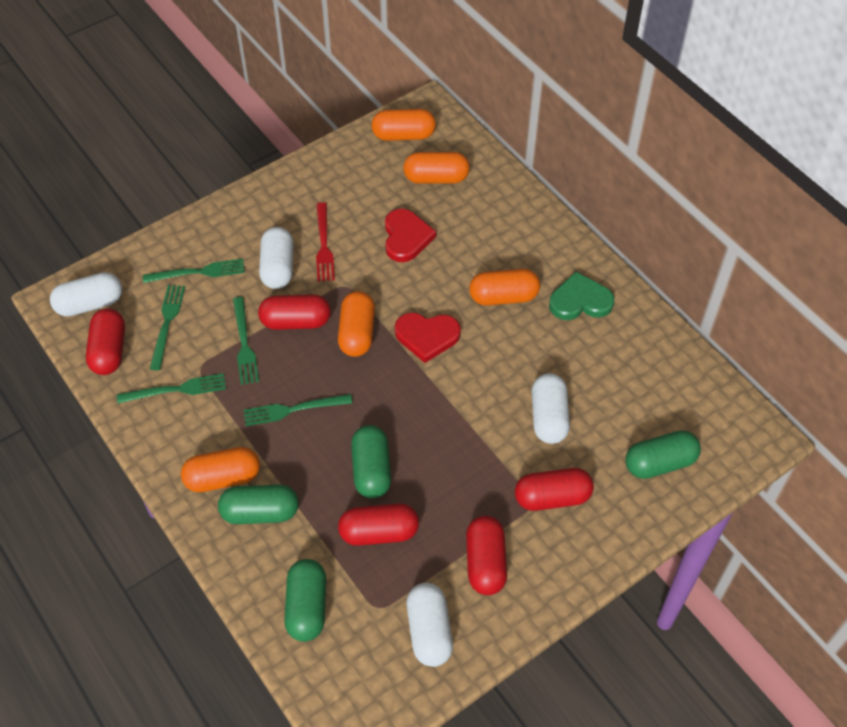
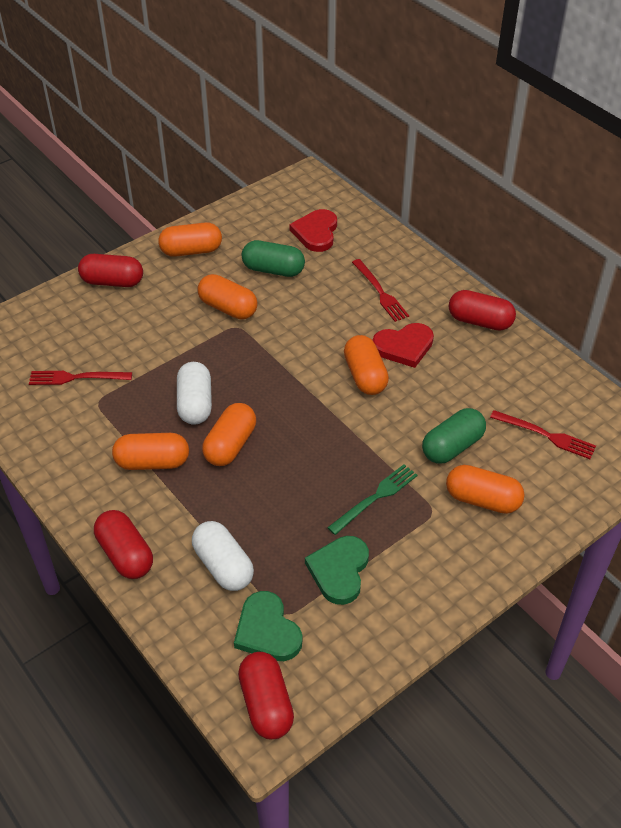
green capsule: 4 -> 2
green fork: 5 -> 1
green heart: 1 -> 2
orange capsule: 5 -> 6
red capsule: 5 -> 4
red fork: 1 -> 3
white capsule: 4 -> 2

